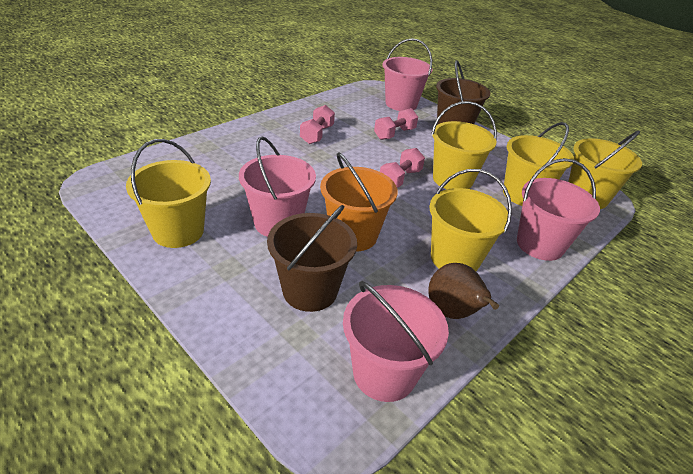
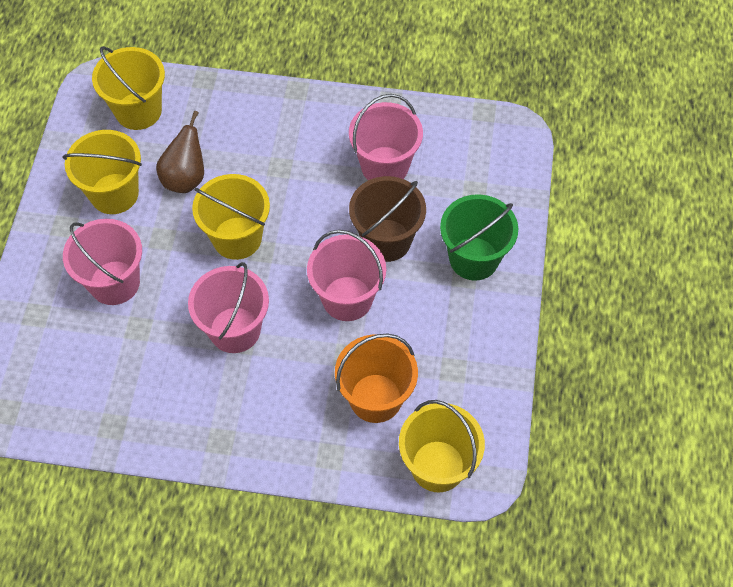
brown bucket: 2 -> 1
green bucket: 0 -> 1
pink dumbbell: 3 -> 0
yellow bucket: 5 -> 4

